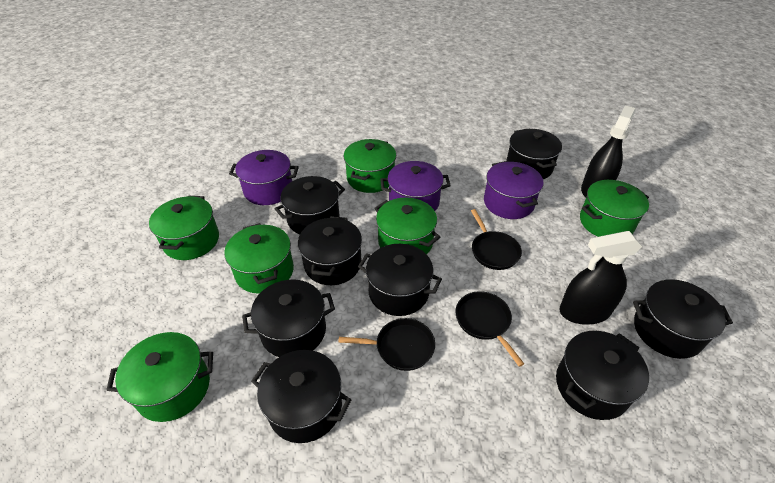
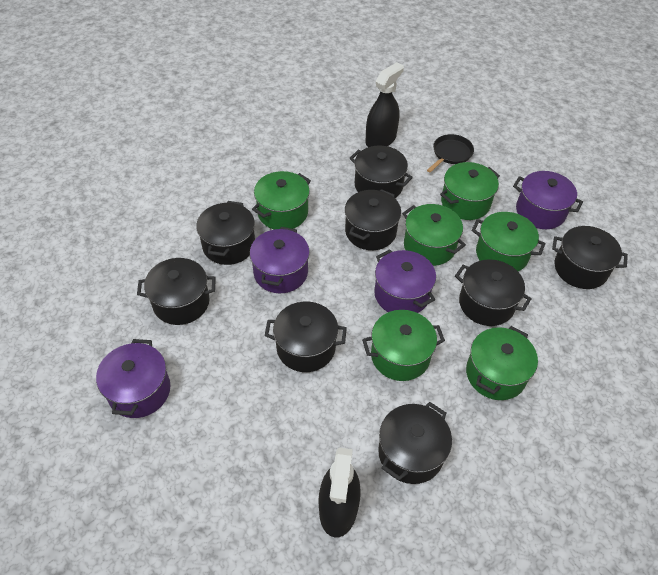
black pan: 3 -> 1
purple pot: 3 -> 4

